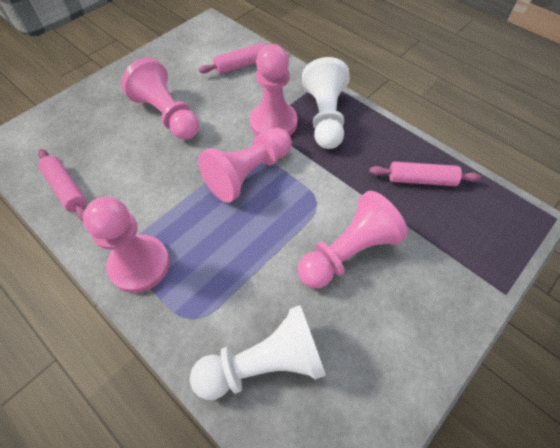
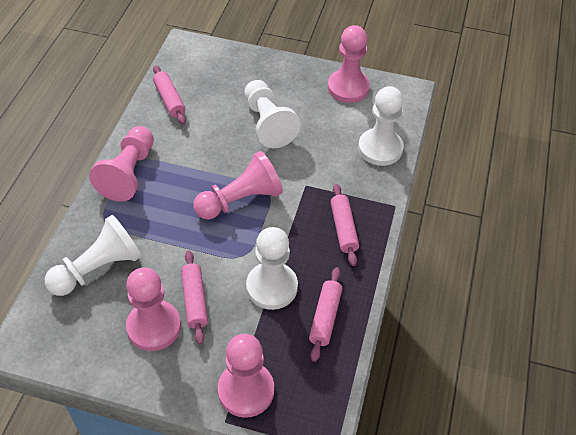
pink rolling pin: 3 -> 4
white pawn: 2 -> 4

